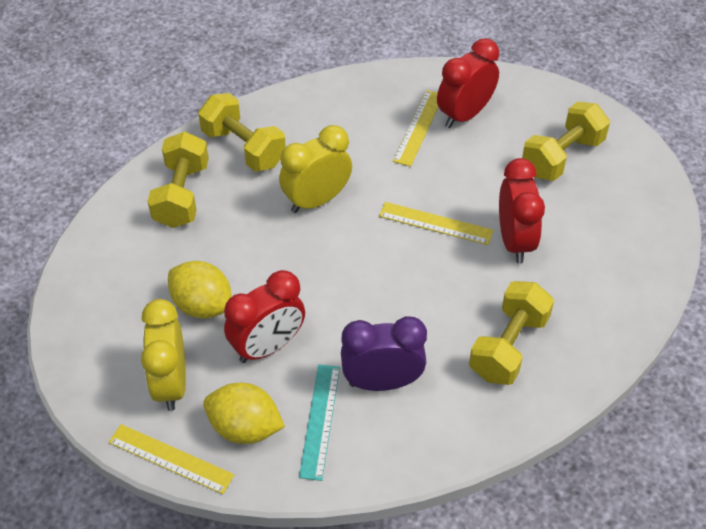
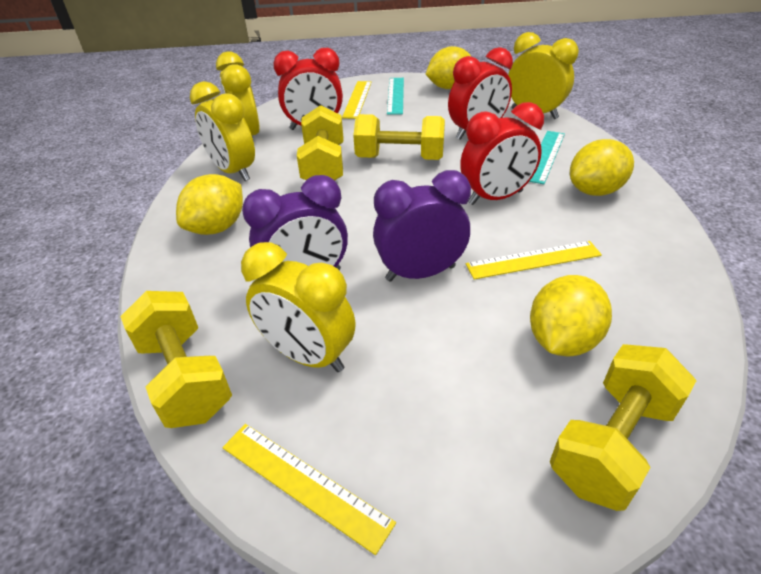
purple clock: 1 -> 2
turquoise ruler: 1 -> 2
yellow clock: 2 -> 4
yellow lemon: 2 -> 4

